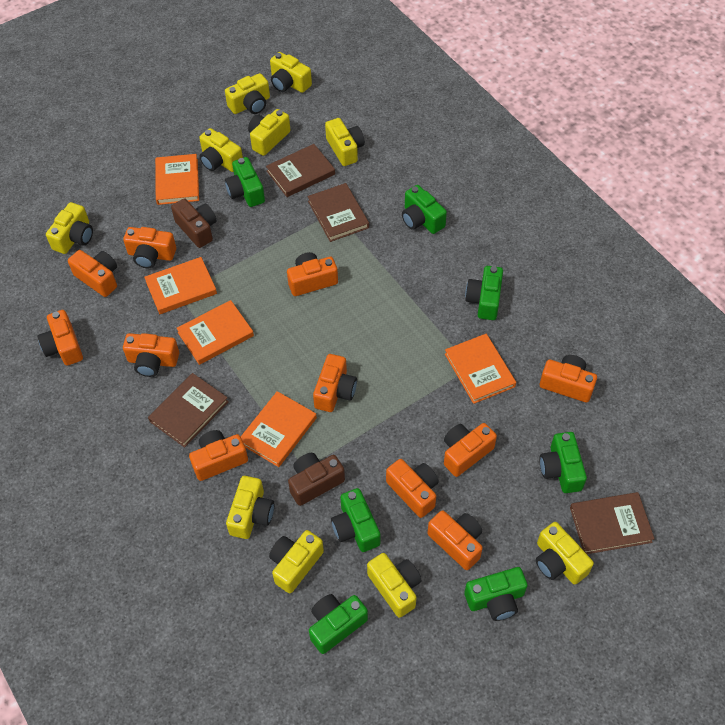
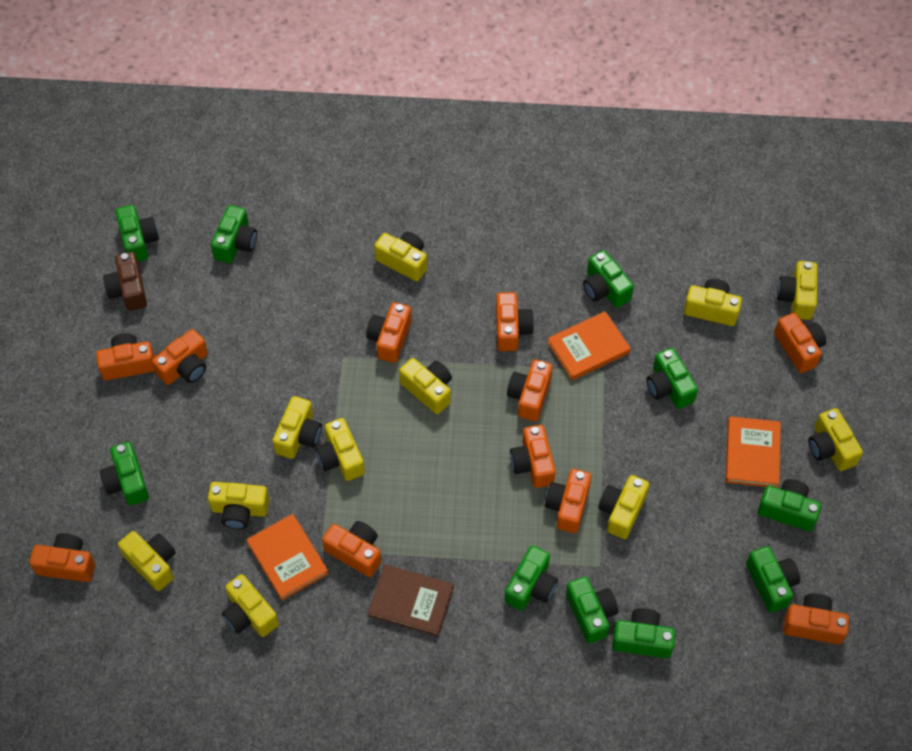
brown book: 4 -> 1
brown camera: 2 -> 1
green camera: 7 -> 10
orange book: 5 -> 3
yellow camera: 10 -> 11

